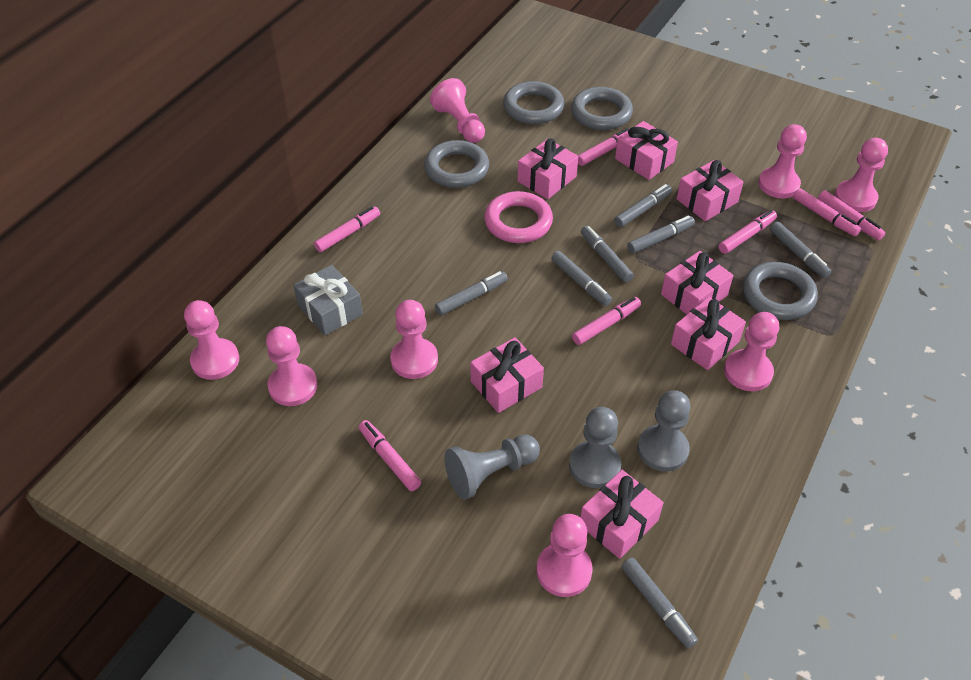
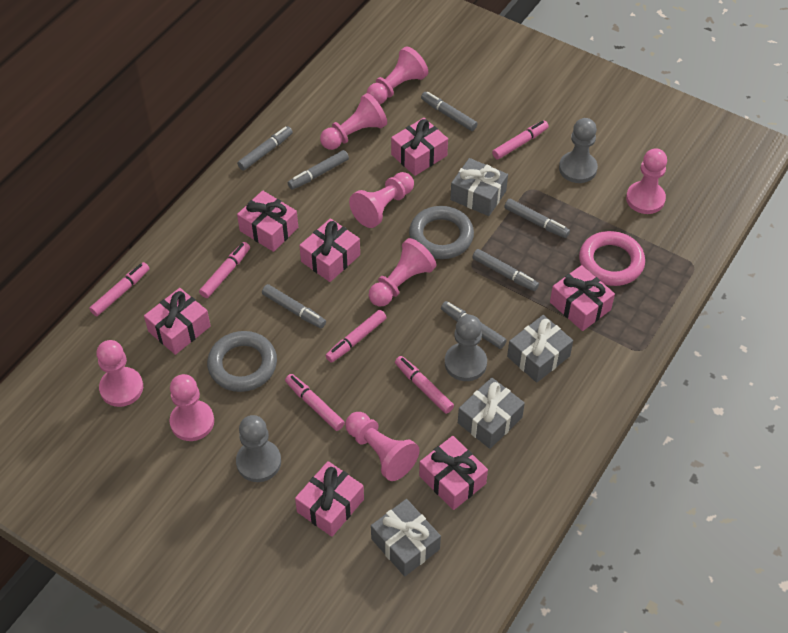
grey gift: 1 -> 4
grey ring: 4 -> 2
pink marker: 7 -> 6

